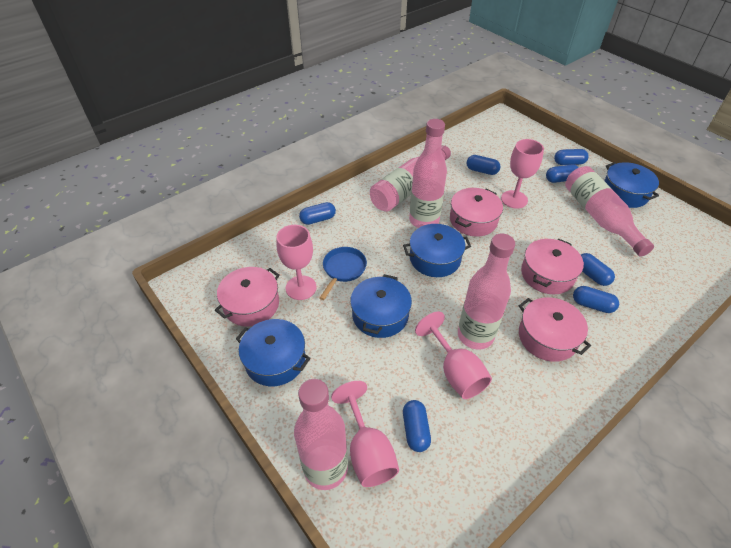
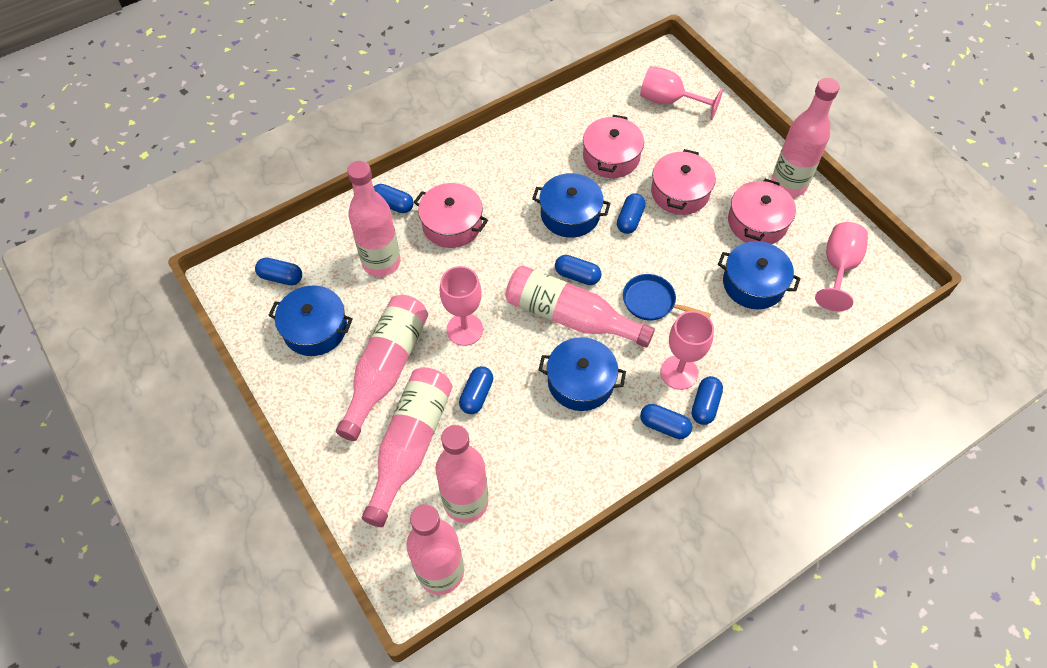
pink bottle: 5 -> 7

